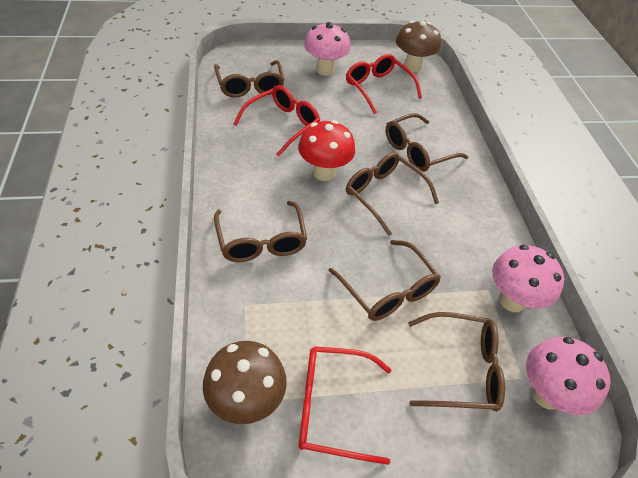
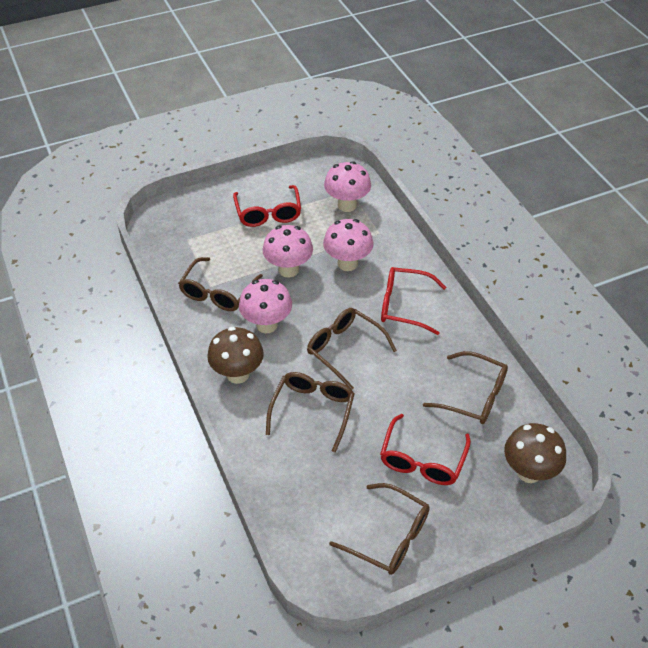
brown glasses: 6 -> 5
pink mushroom: 3 -> 4
red mushroom: 1 -> 0

